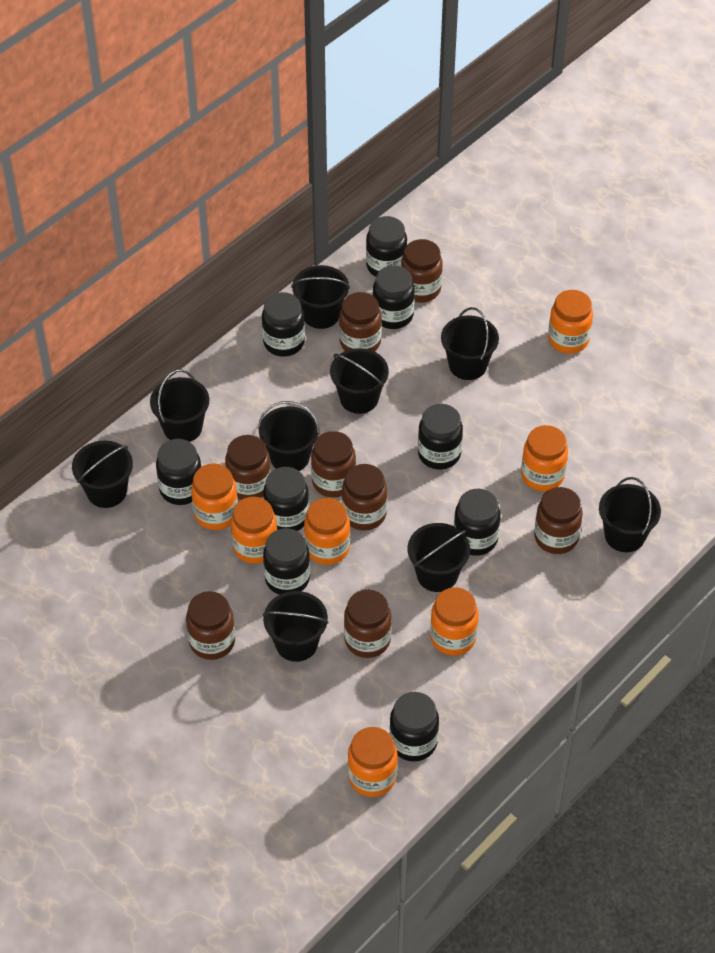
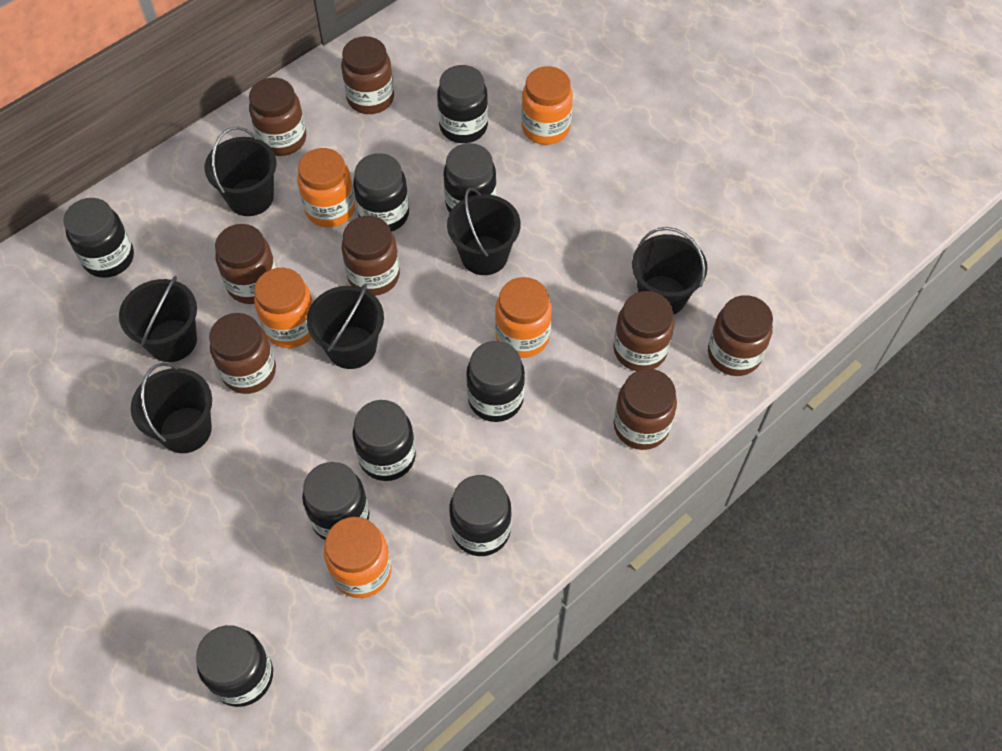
black bucket: 9 -> 6
orange jar: 7 -> 5

